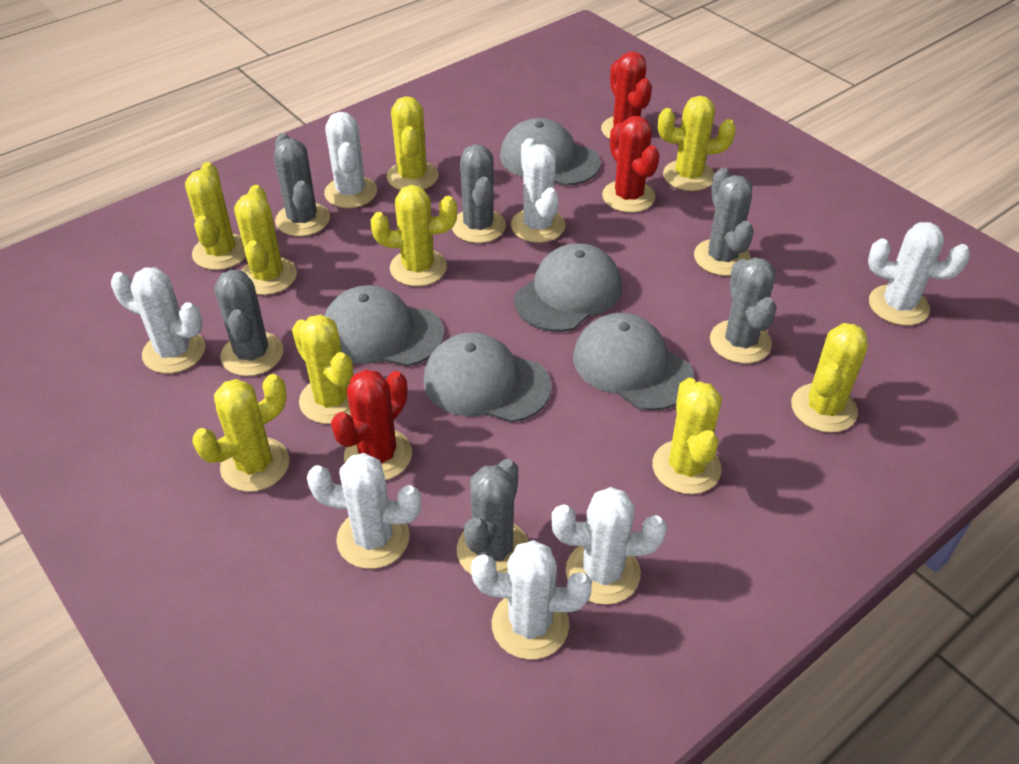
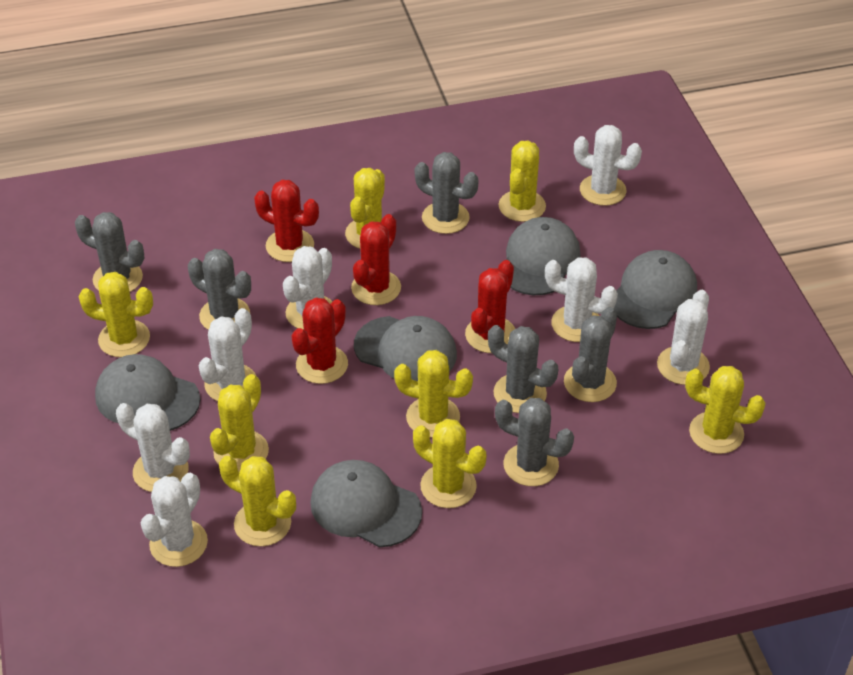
red cactus: 3 -> 4
yellow cactus: 9 -> 8

